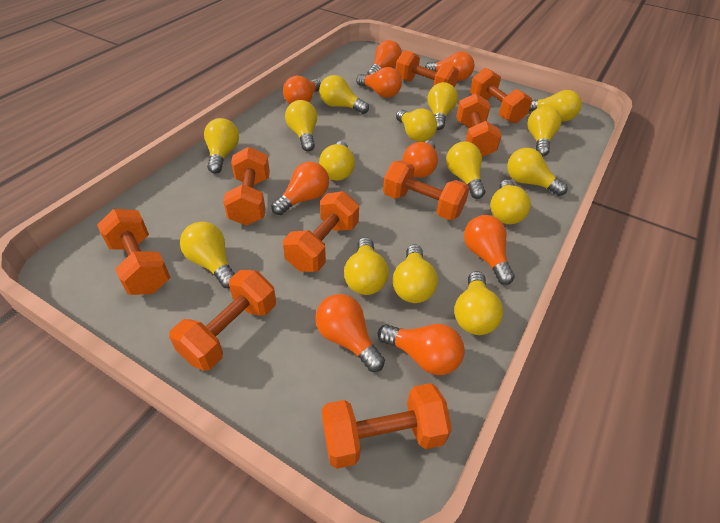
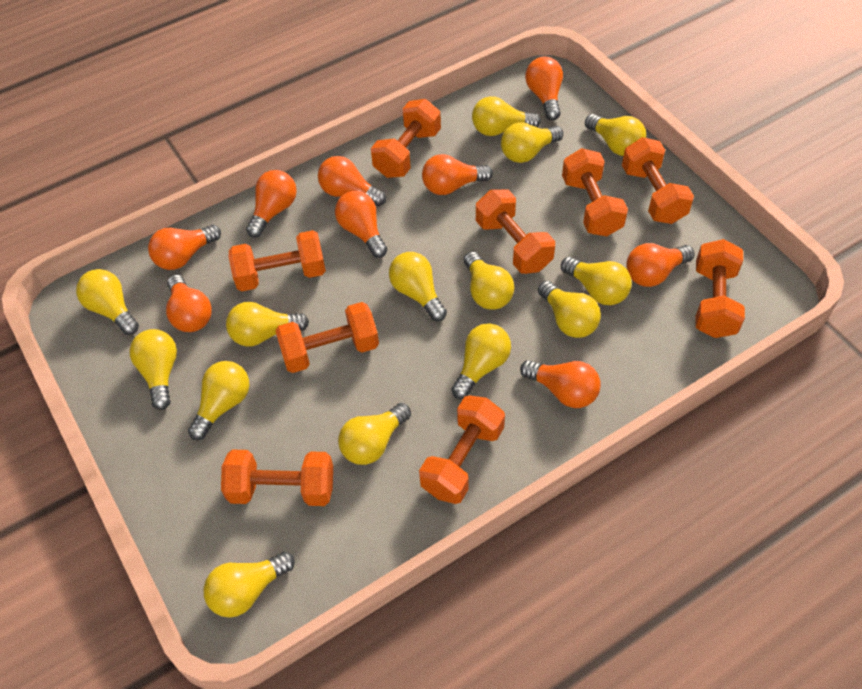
yellow light bulb: 15 -> 14

